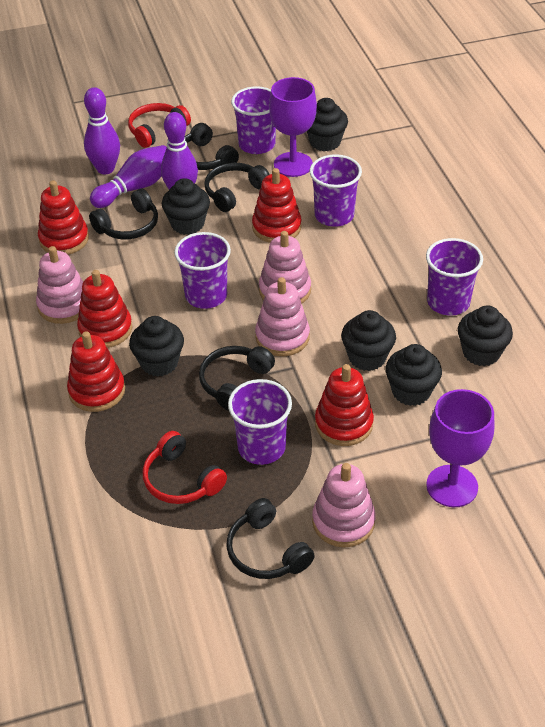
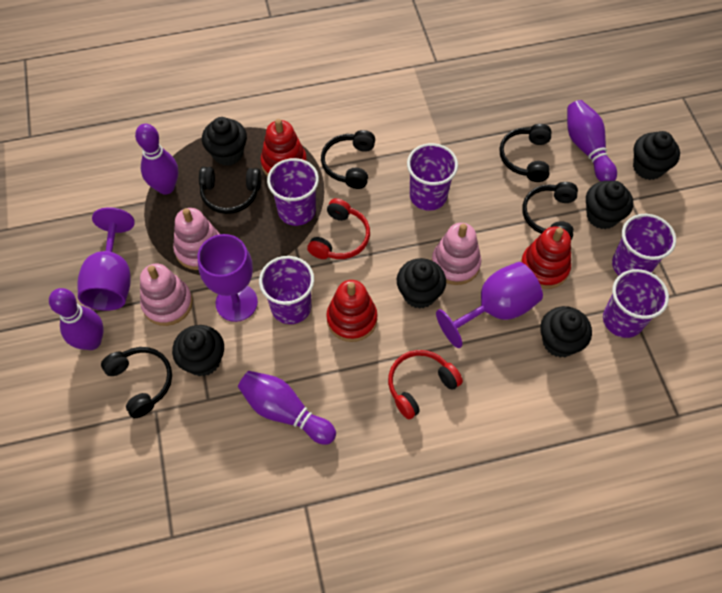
pink stacking toy: 4 -> 3
purple bowling pin: 3 -> 4
purple goblet: 2 -> 3
red stacking toy: 5 -> 3

